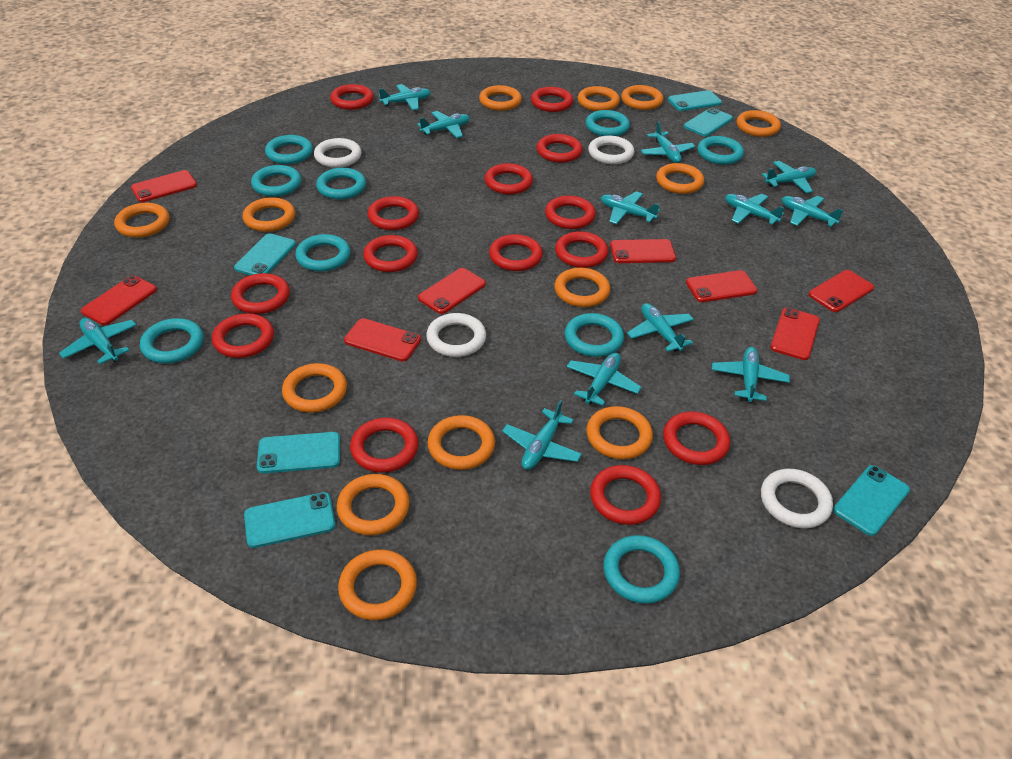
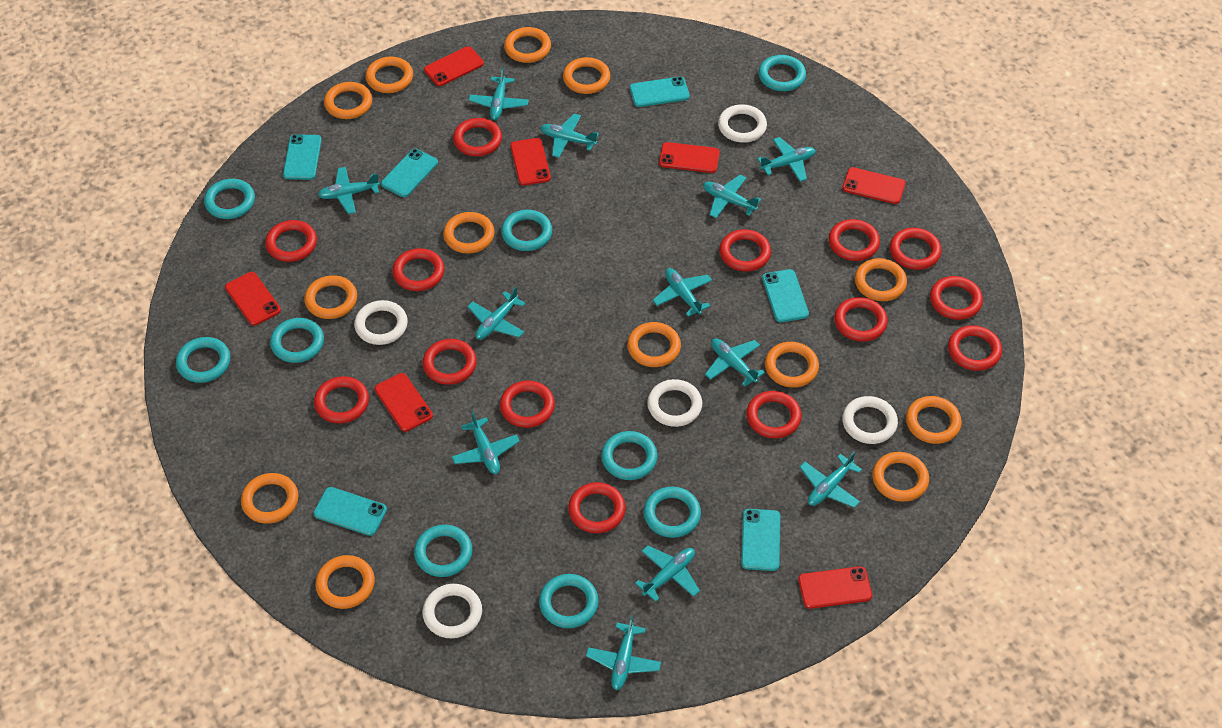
red phone: 8 -> 7
white ring: 4 -> 5

